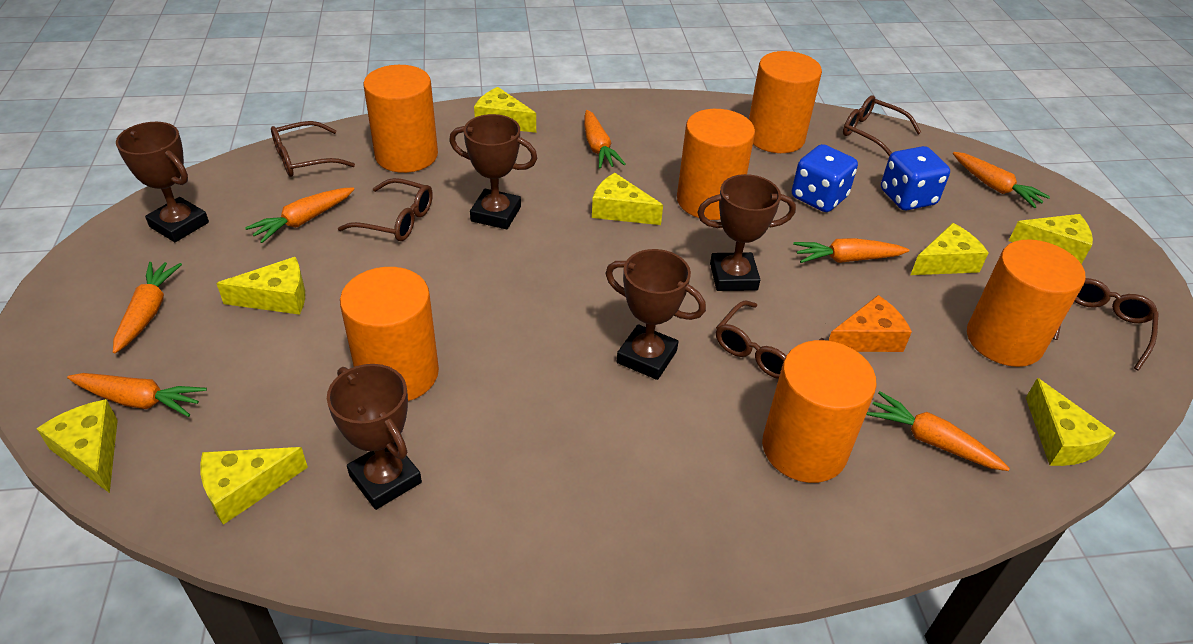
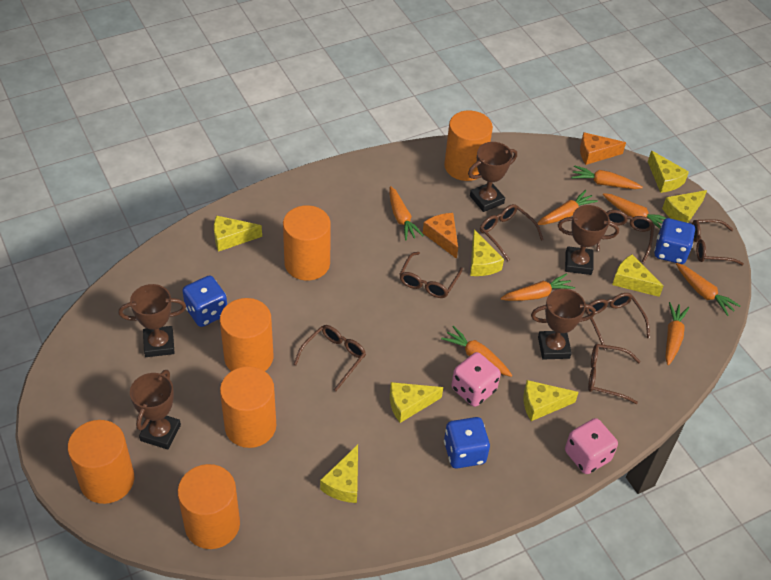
blue dice: 2 -> 3
brown glasses: 5 -> 7
orange carrot: 7 -> 8
orange cheese: 1 -> 2
pink dice: 0 -> 2

